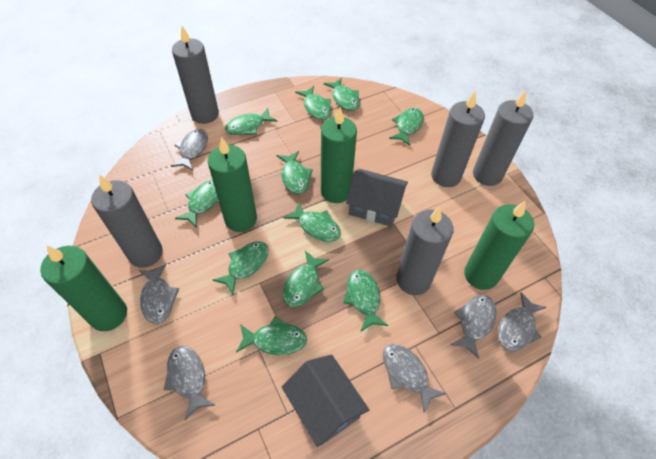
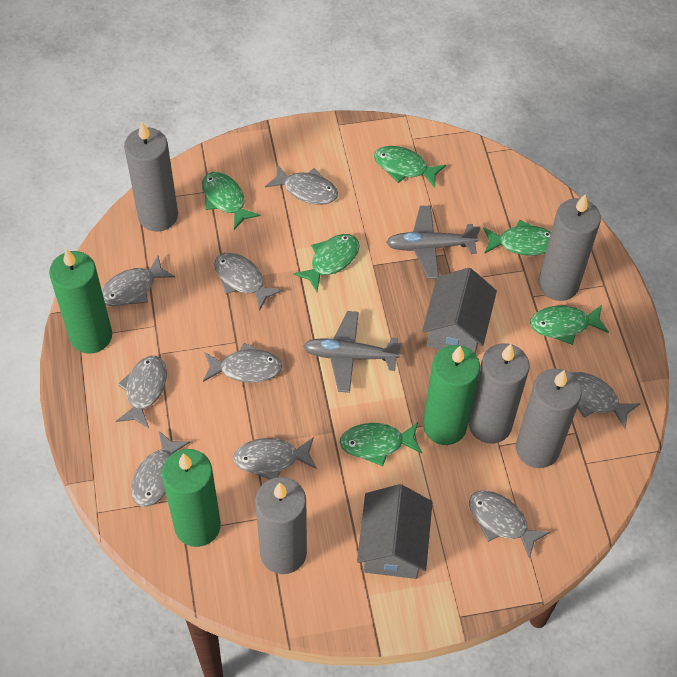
green candle: 4 -> 3
green fish: 11 -> 6
grey fish: 6 -> 9
grey plane: 0 -> 2

